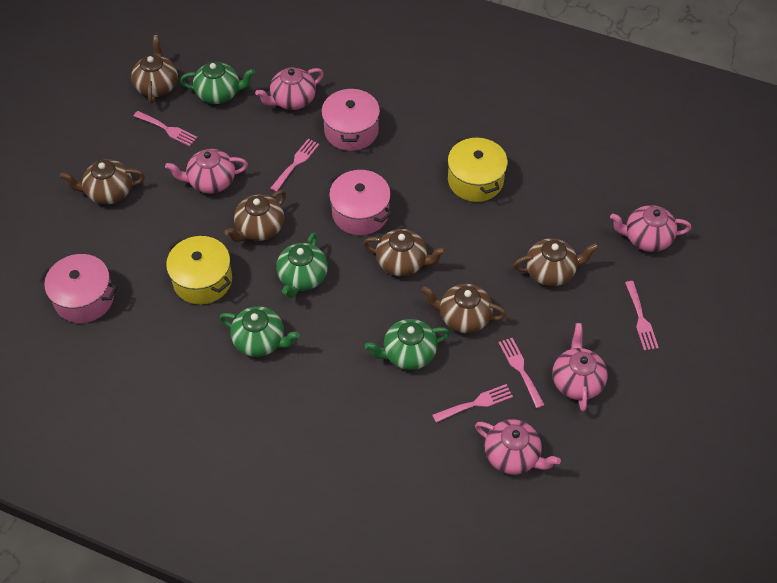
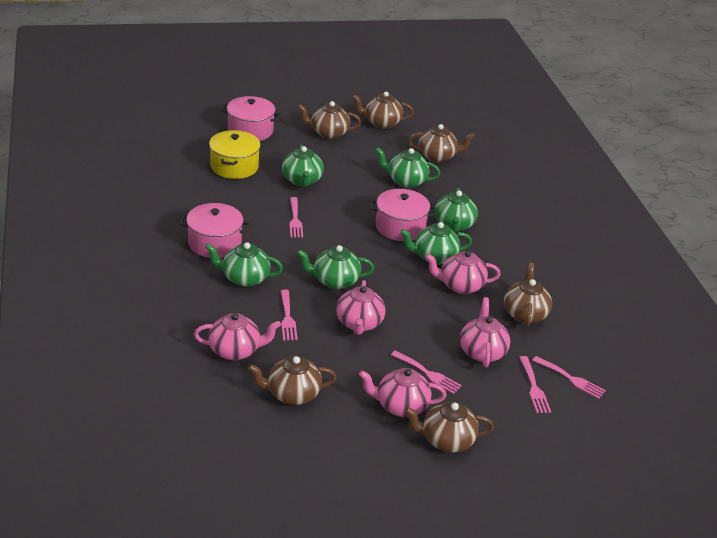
green teapot: 4 -> 6
yellow pot: 2 -> 1

